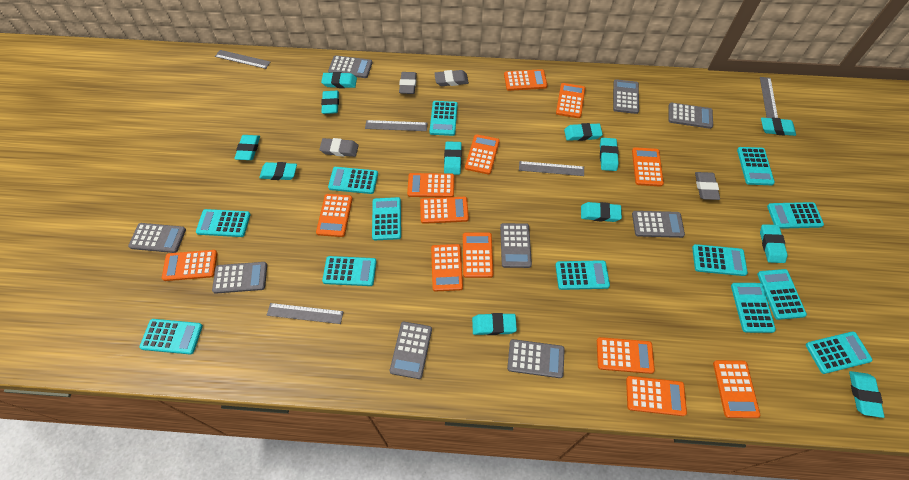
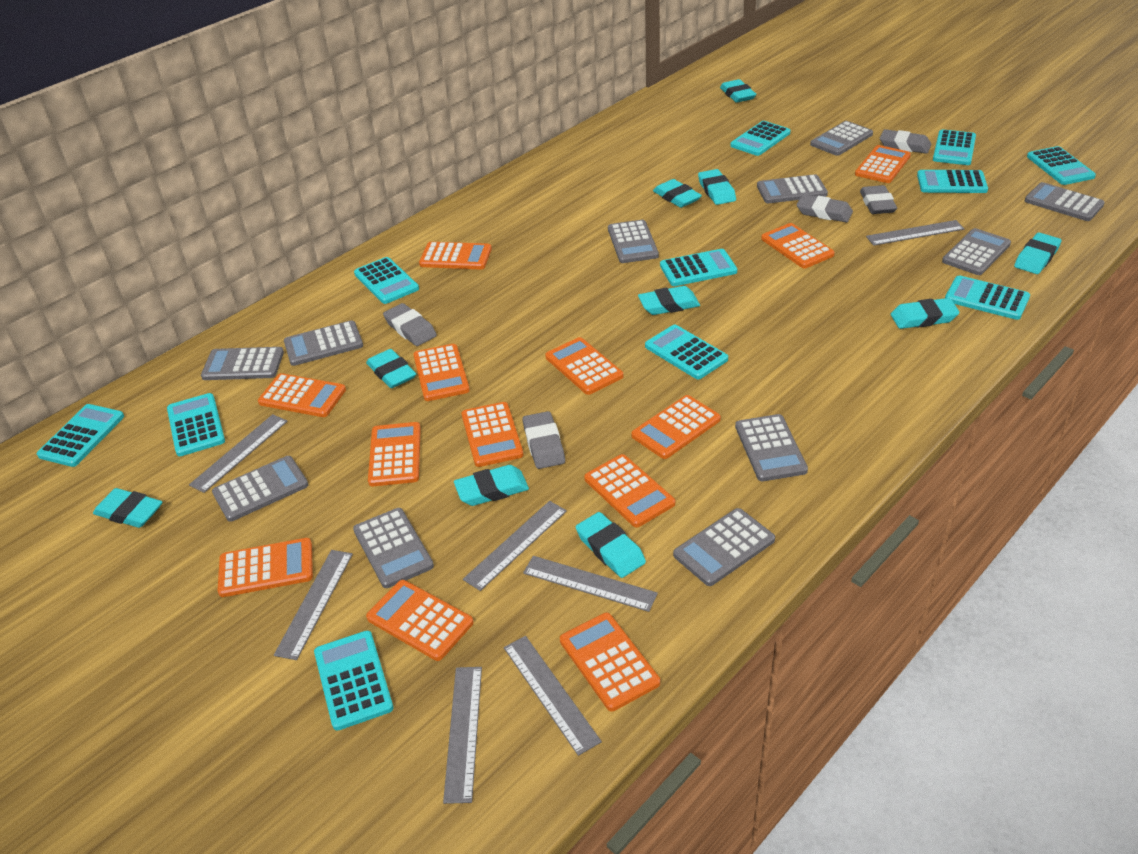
grey calculator: 9 -> 11
grey eraser: 4 -> 5
grey ruler: 5 -> 7
turquoise calculator: 13 -> 11
turquoise eraser: 12 -> 10

